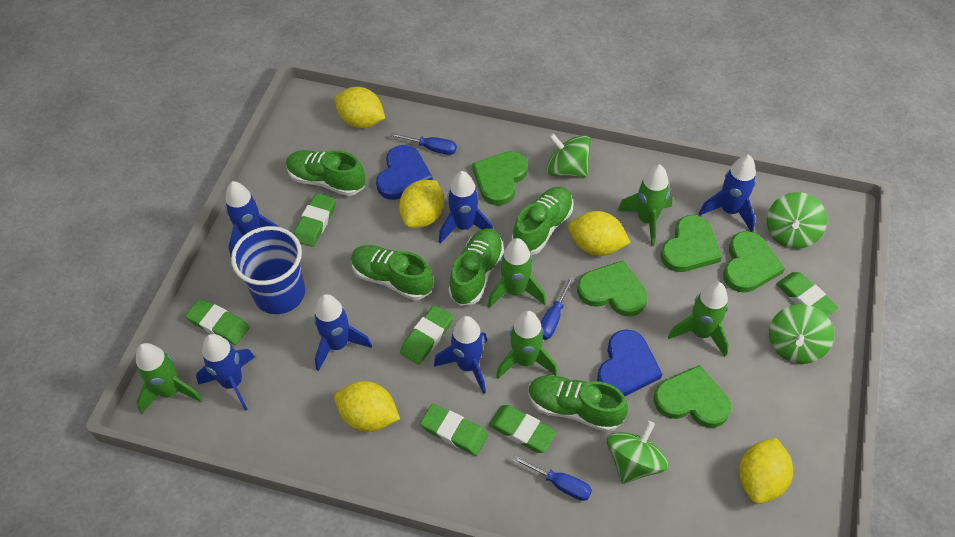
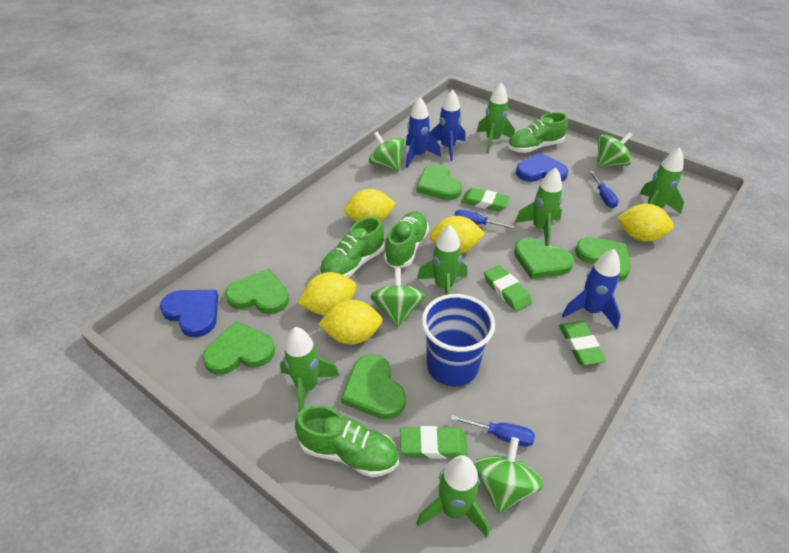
blue rocket: 6 -> 3
green eraser: 6 -> 4
green heart: 5 -> 6
green rocket: 5 -> 6
green shoe: 5 -> 4

